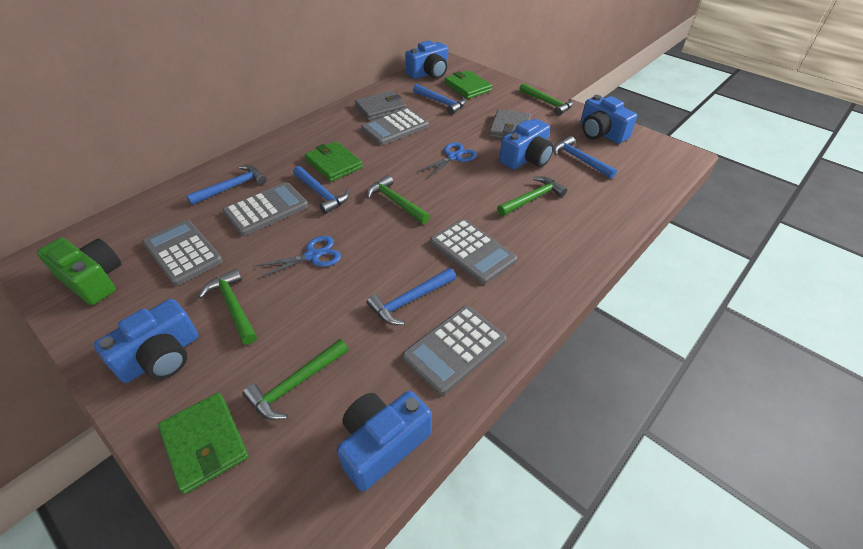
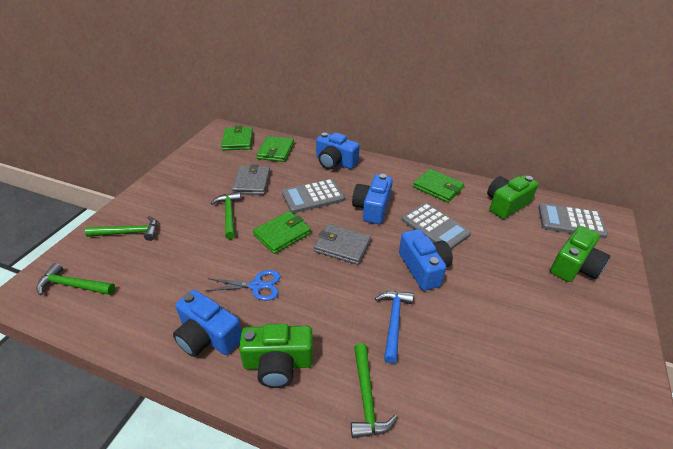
blue camera: 5 -> 4
blue hammer: 5 -> 1
blue scissors: 2 -> 1
green camera: 1 -> 3
green hammer: 5 -> 4
green wallet: 3 -> 4
grey calculator: 5 -> 3

